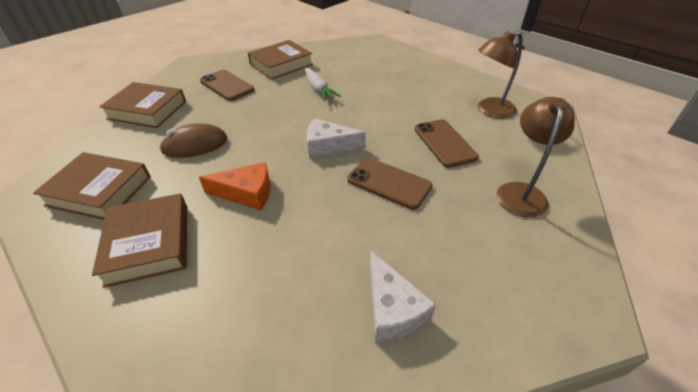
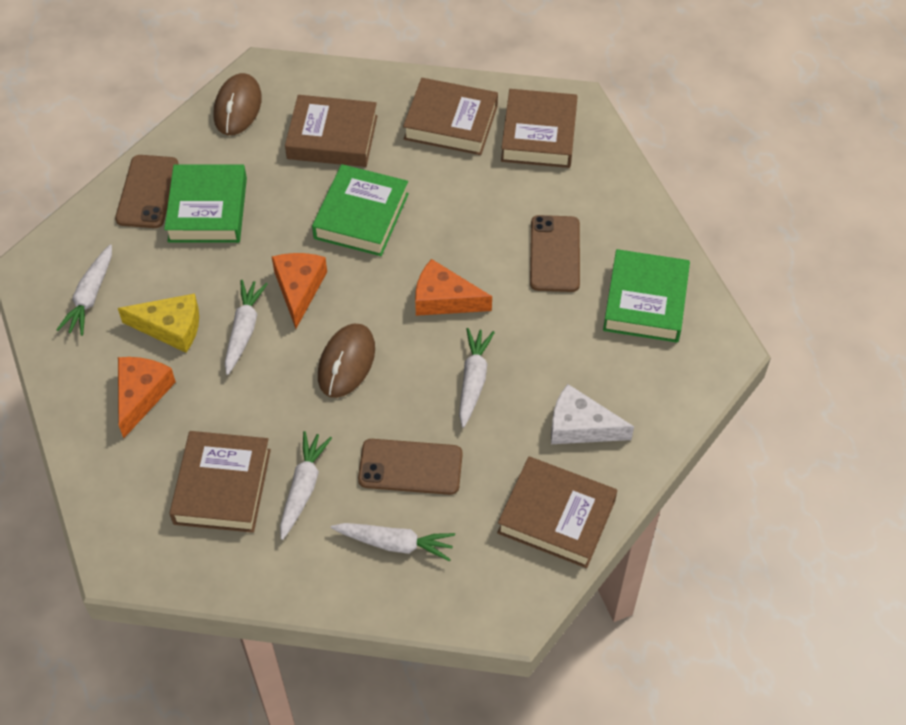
brown book: 4 -> 5
brown lamp: 2 -> 0
brown mouse: 1 -> 2
green book: 0 -> 3
orange cheese: 1 -> 3
white carrot: 1 -> 5
white cheese: 2 -> 1
yellow cheese: 0 -> 1

